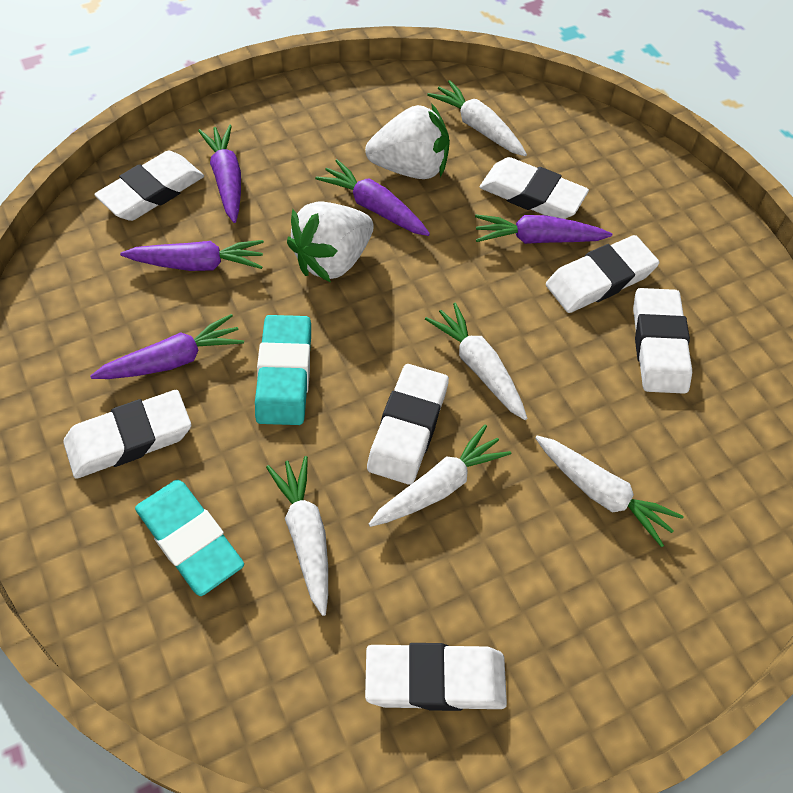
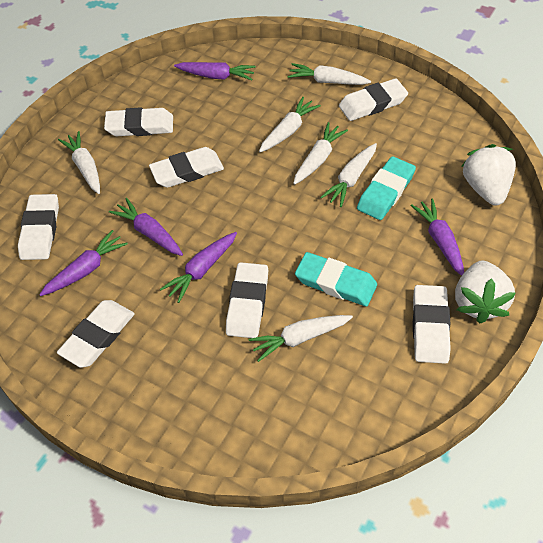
white carrot: 5 -> 6

